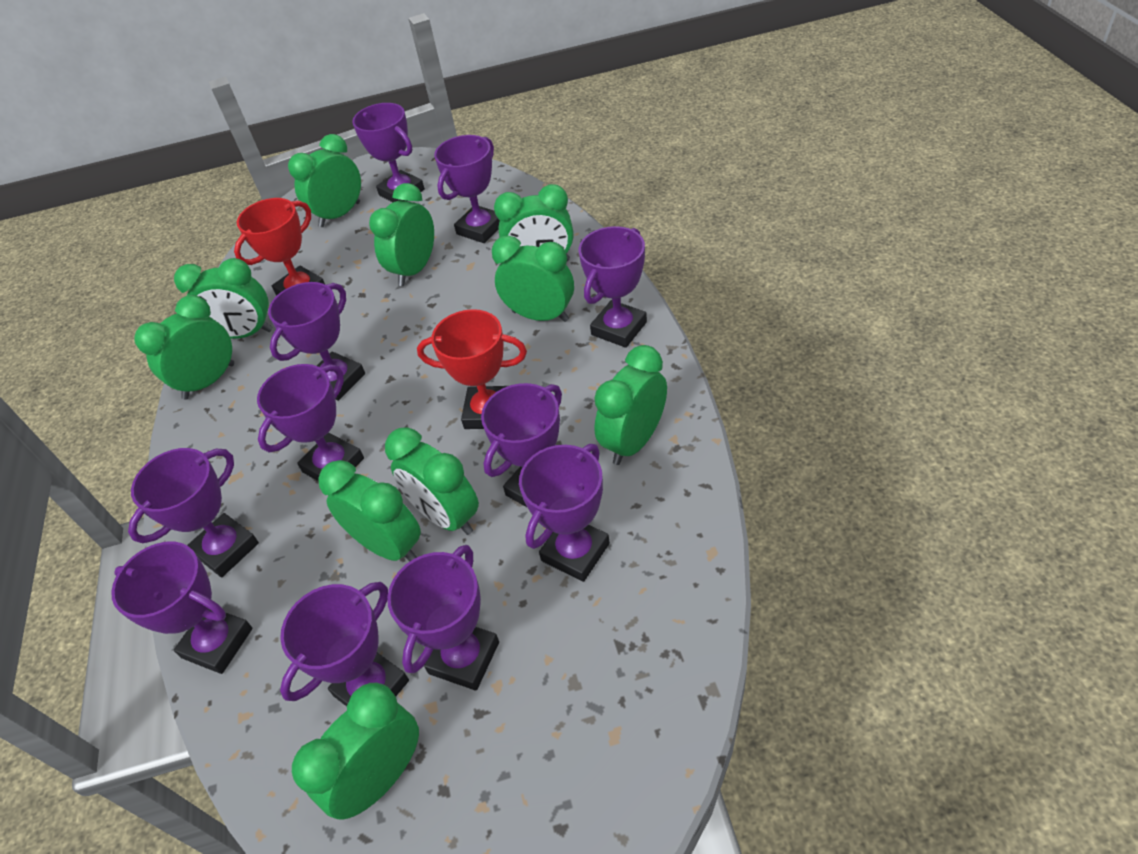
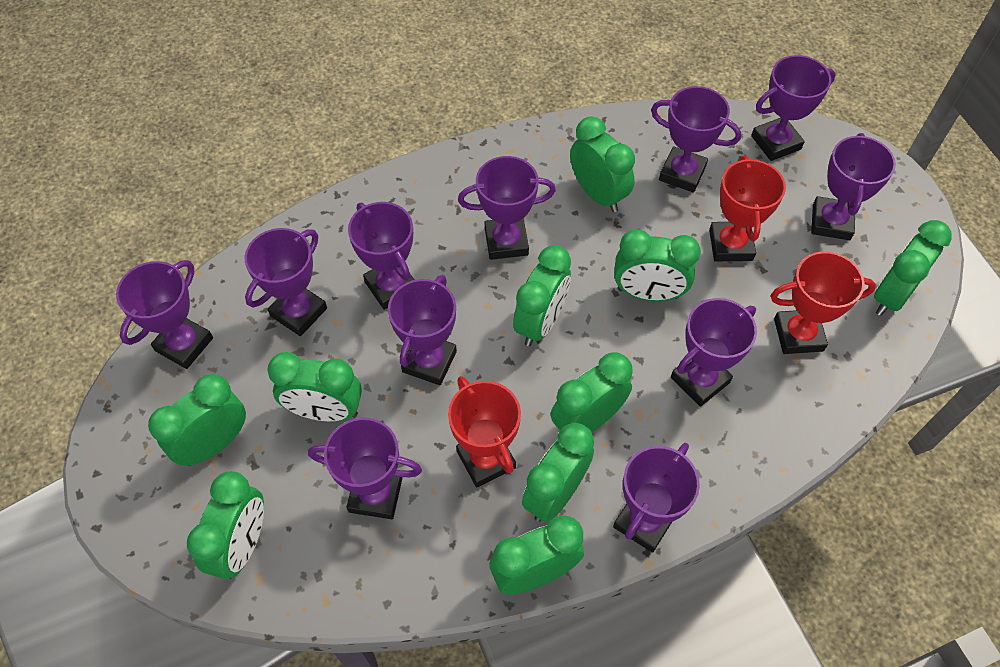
red trophy: 2 -> 3

